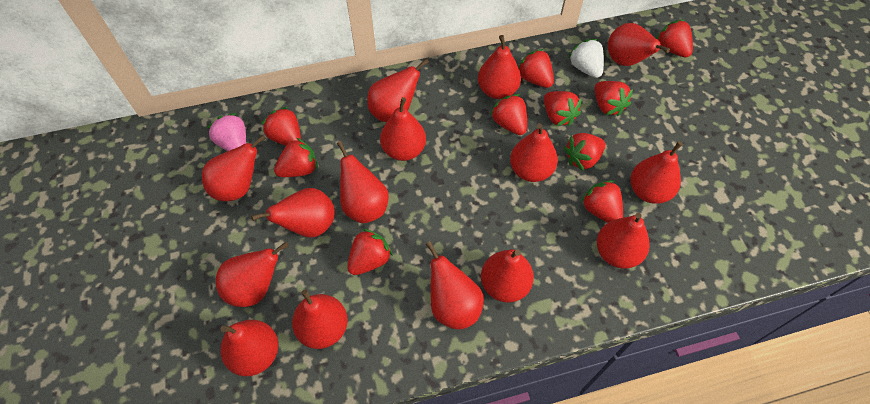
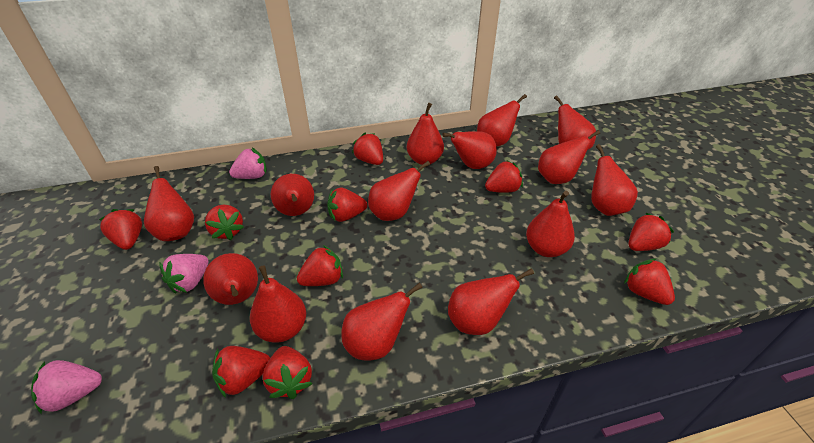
pink strawberry: 1 -> 3
red pear: 15 -> 14
white strawberry: 1 -> 0

